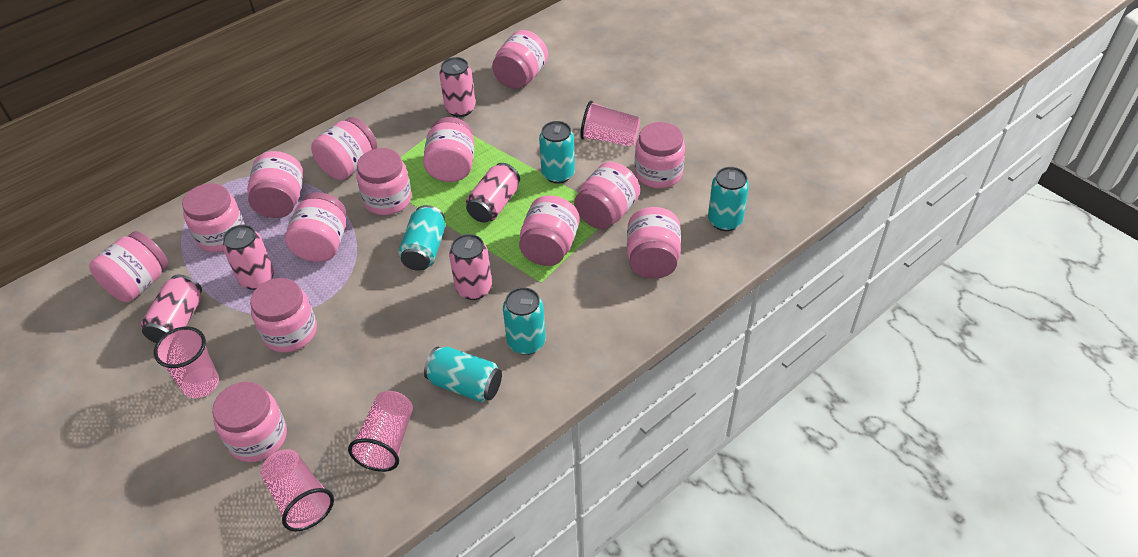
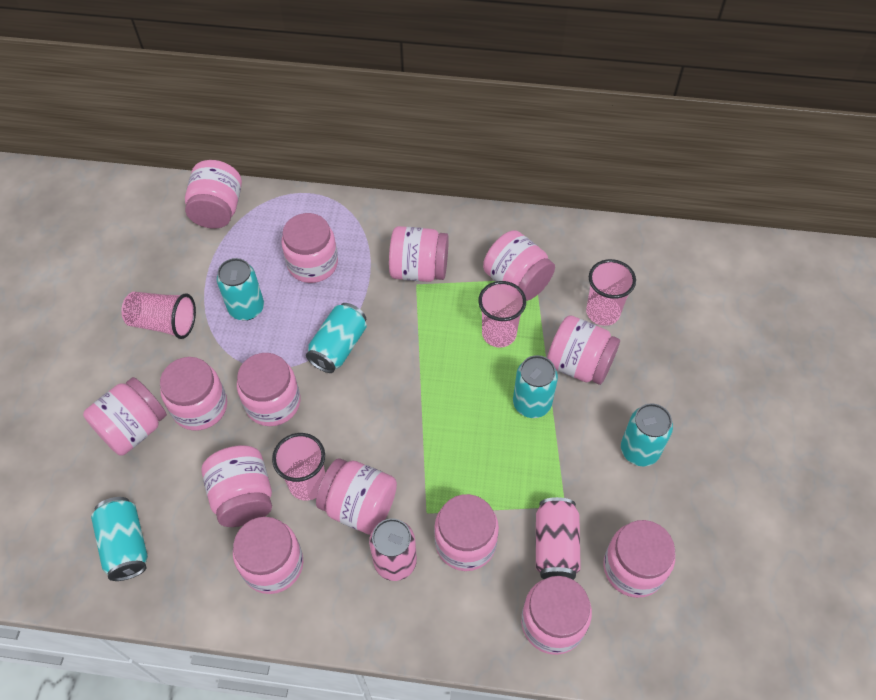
pink can: 5 -> 2

